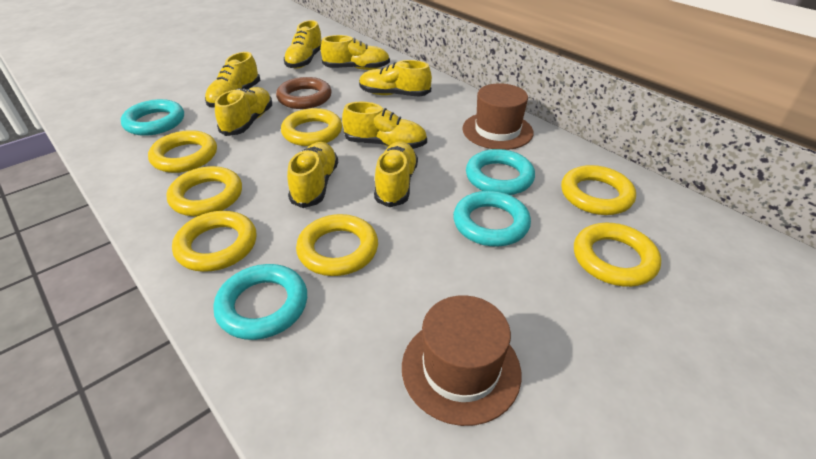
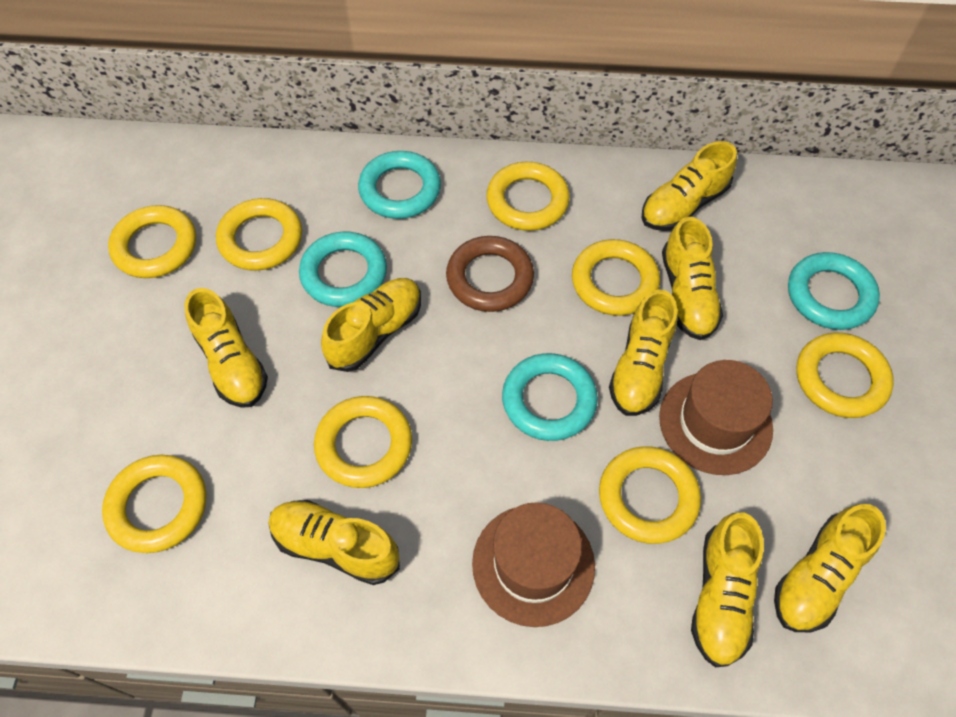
yellow ring: 7 -> 8

